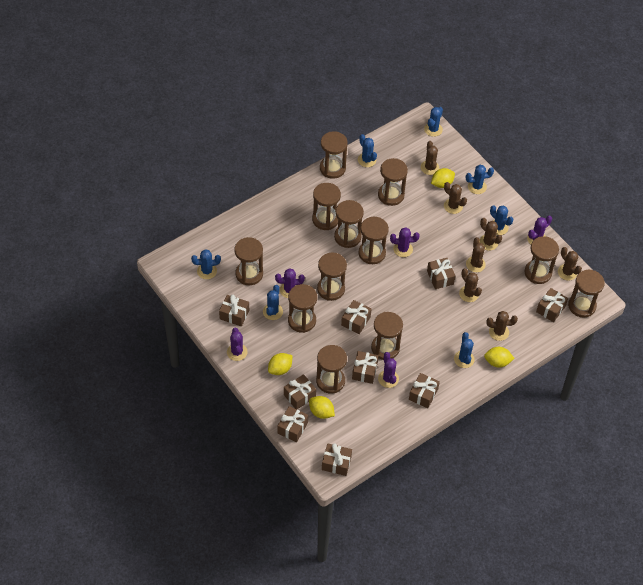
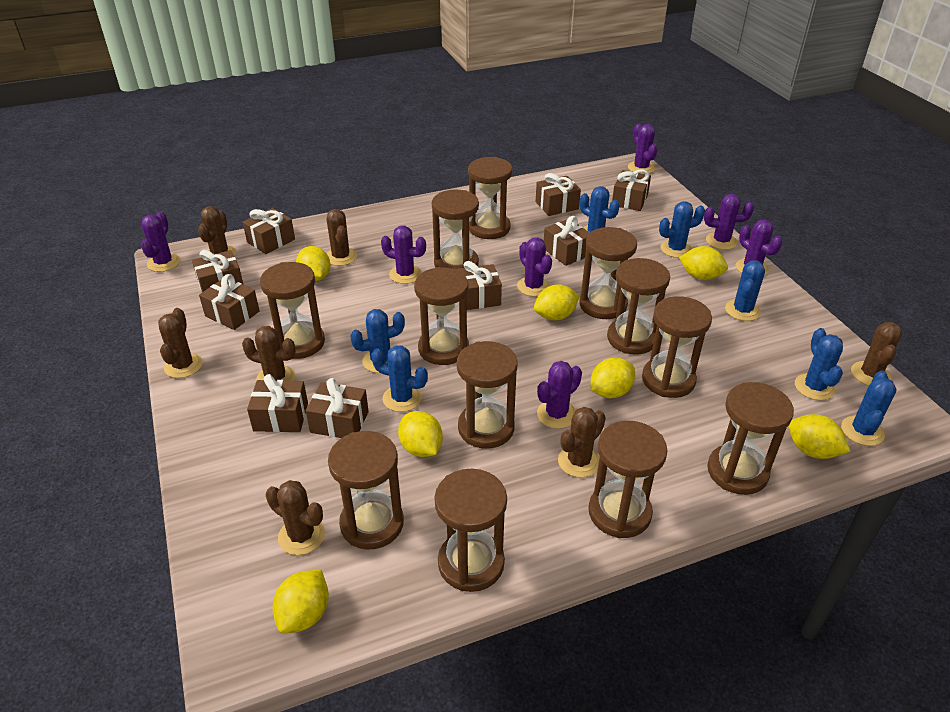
purple cactus: 5 -> 7
yellow lemon: 4 -> 7

